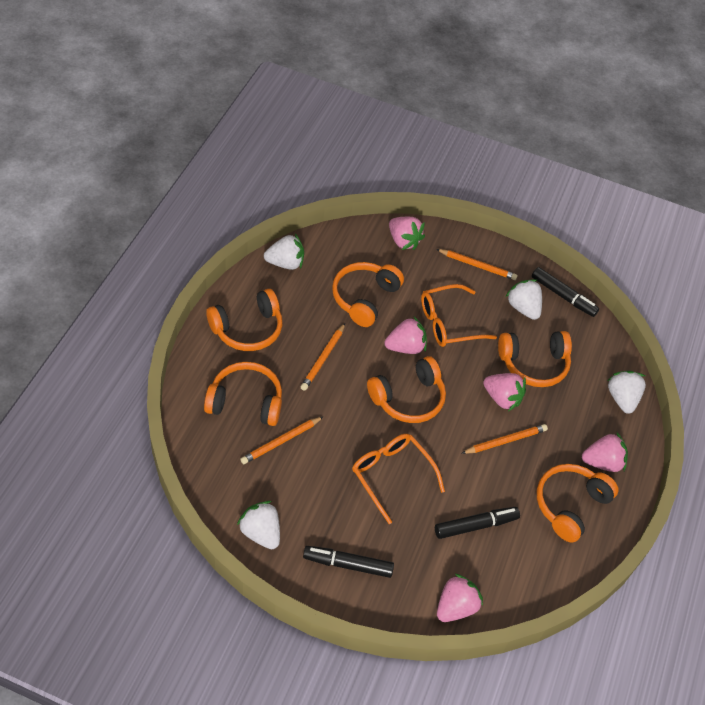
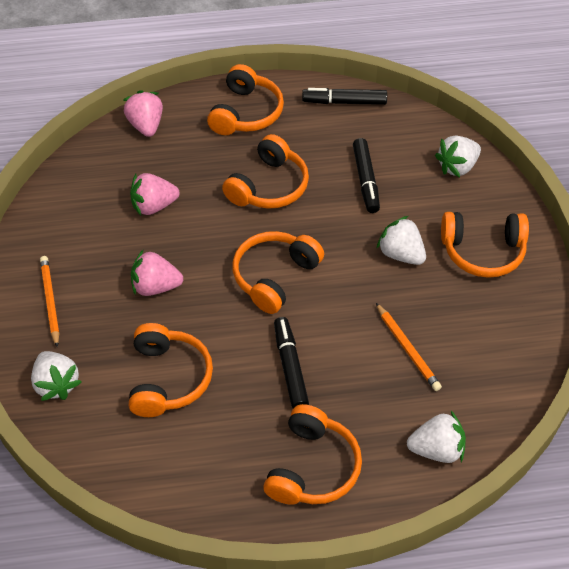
orange glasses: 2 -> 0
orange pencil: 4 -> 2
pink strawberry: 5 -> 3

